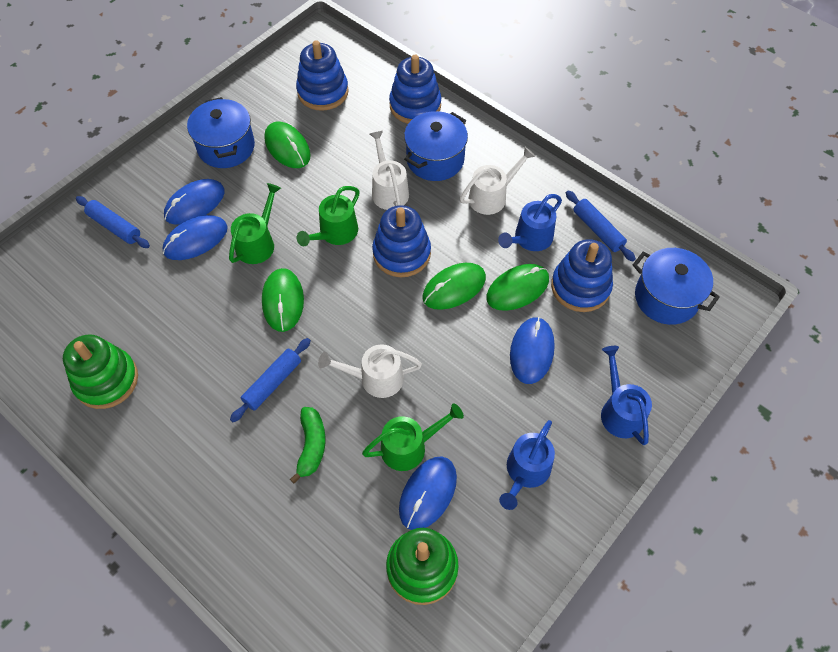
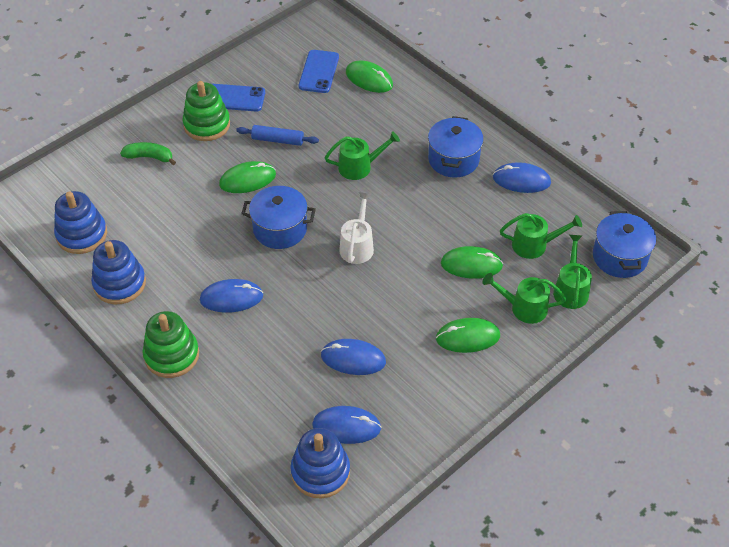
blue phone: 0 -> 2
blue rolling pin: 3 -> 1
blue stacking toy: 4 -> 3
blue watering can: 3 -> 0
green watering can: 3 -> 4
white watering can: 3 -> 1

